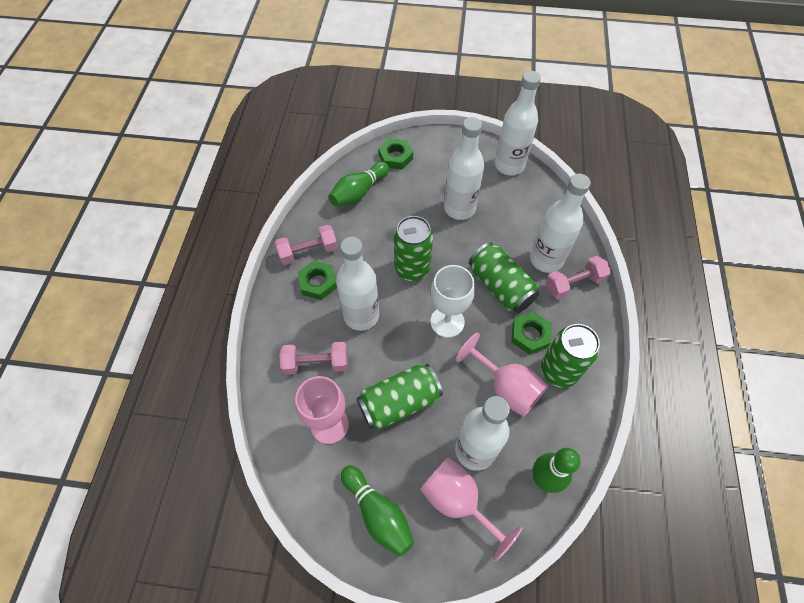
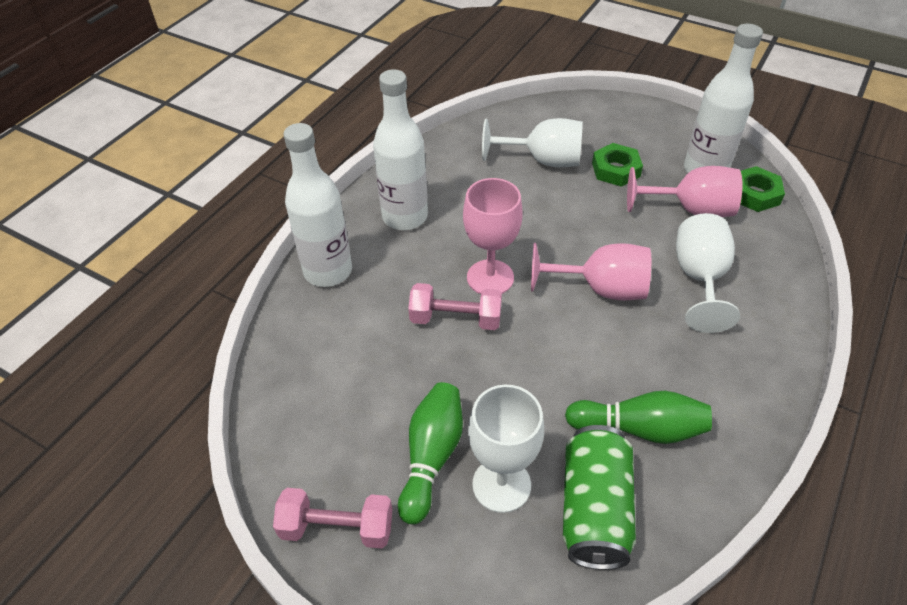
green bowling pin: 3 -> 2
green can: 4 -> 1
green nut: 3 -> 2
pink dumbbell: 3 -> 2
white bottle: 5 -> 3
white goblet: 1 -> 3

